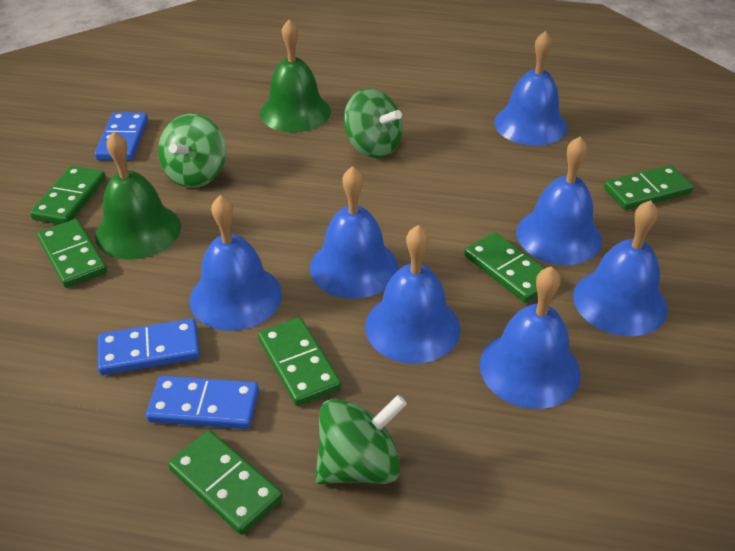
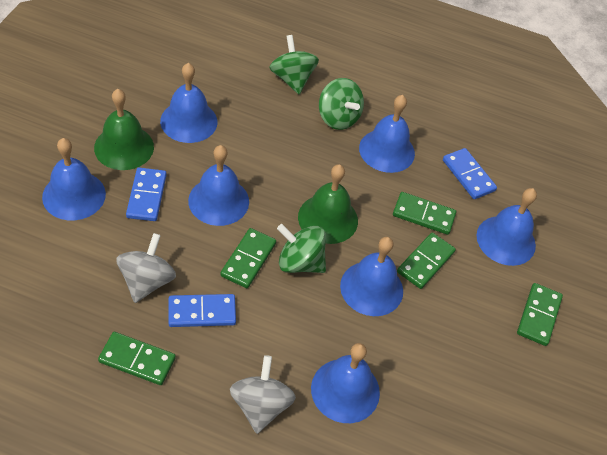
green domino: 6 -> 5
grey spinning top: 0 -> 2

